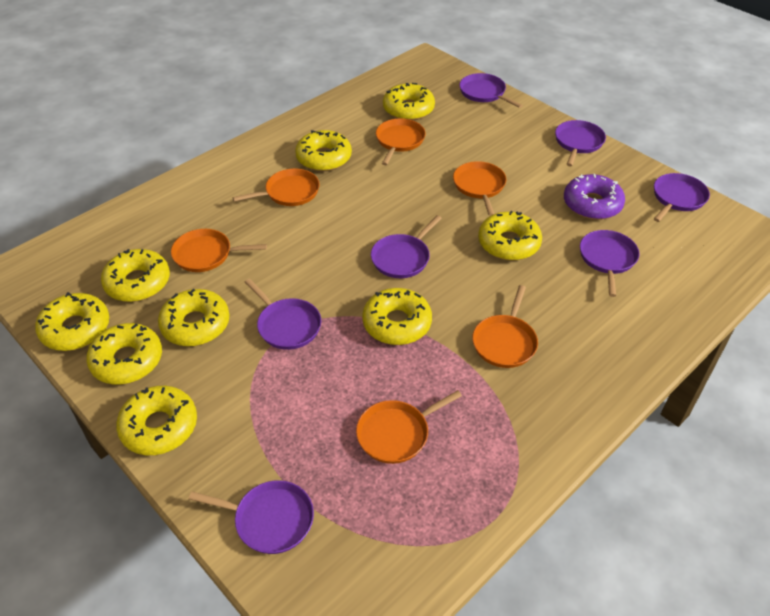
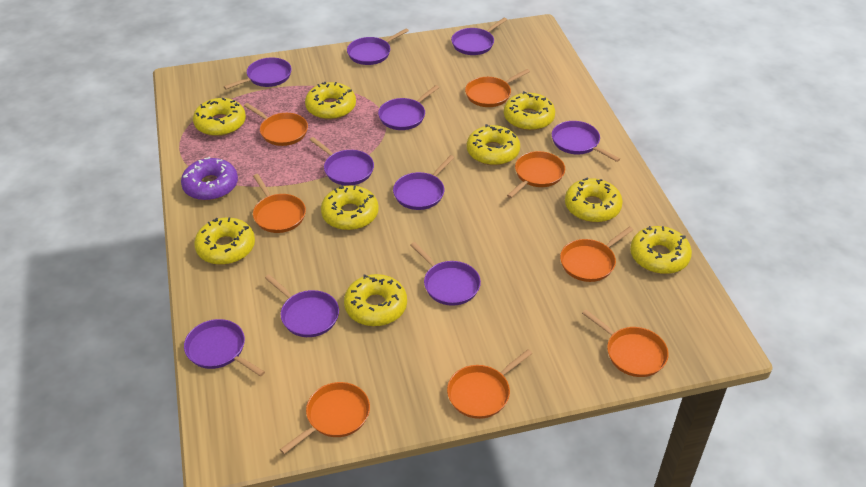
orange pan: 6 -> 8
purple pan: 7 -> 10

